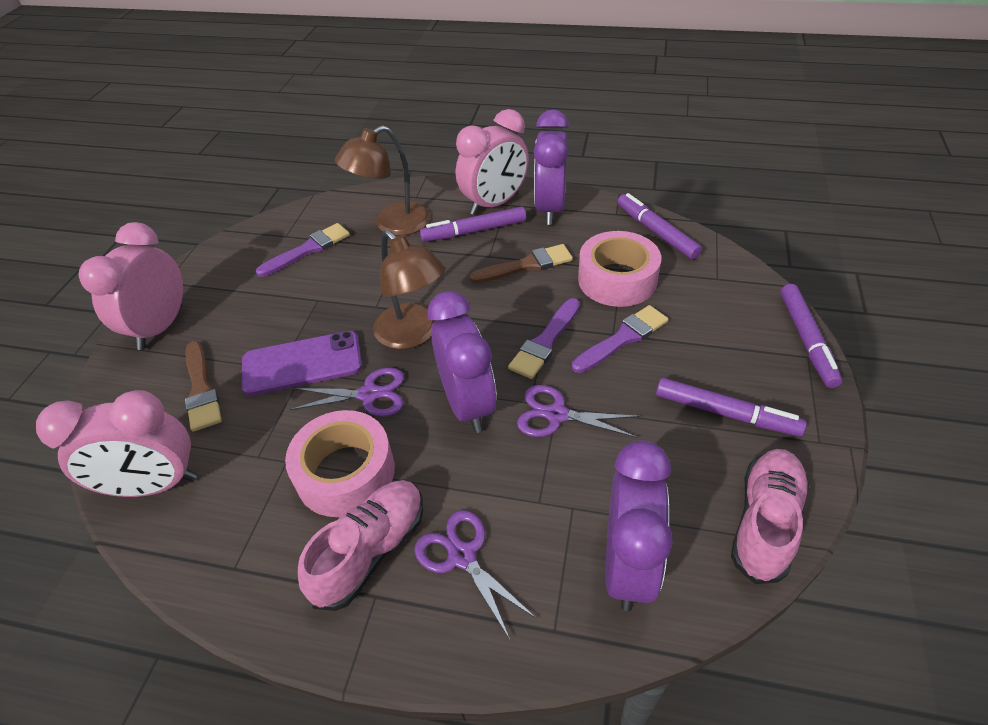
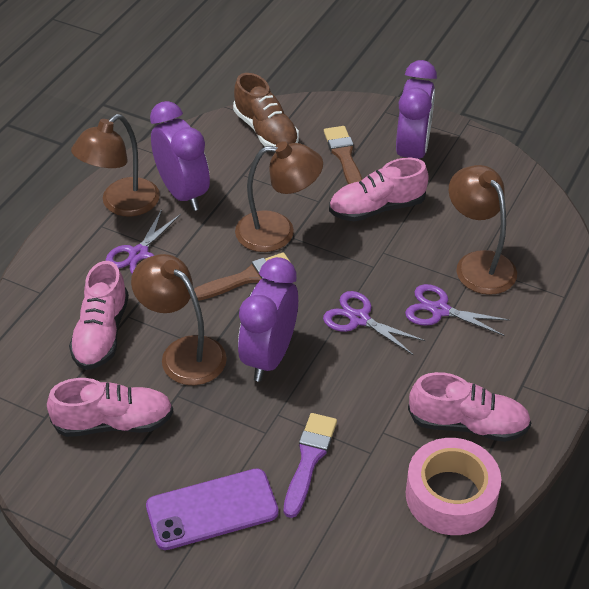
brown lamp: 2 -> 4
brown shoe: 0 -> 1
pink clock: 3 -> 0
pink shoe: 2 -> 4
pink tape: 2 -> 1
purple brush: 3 -> 1
purple marker: 4 -> 0

